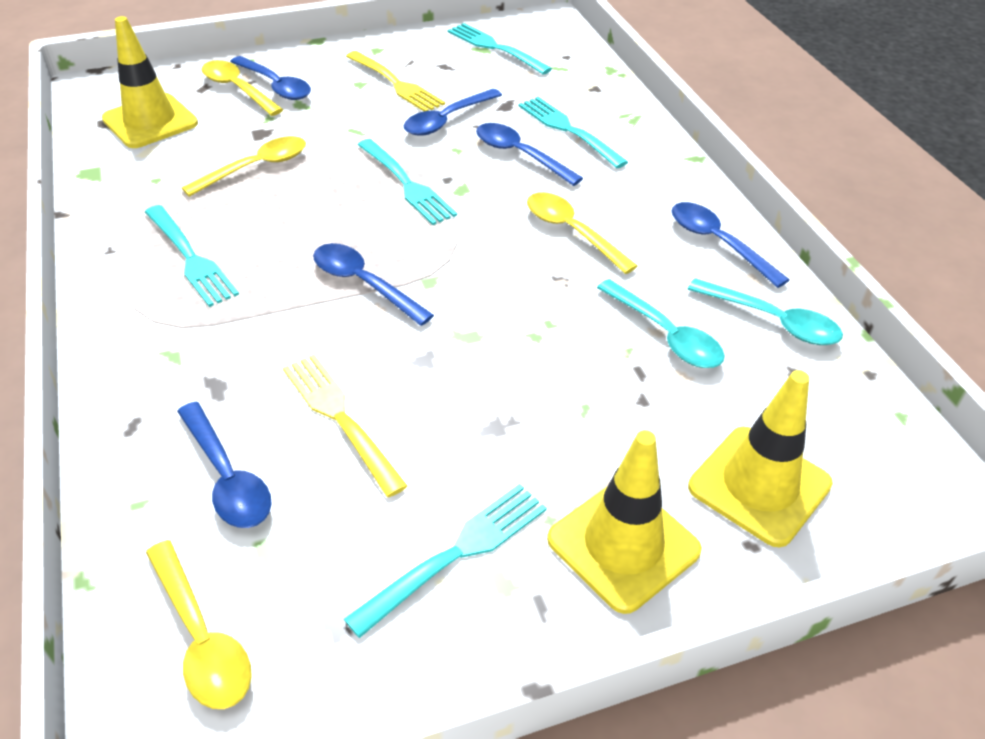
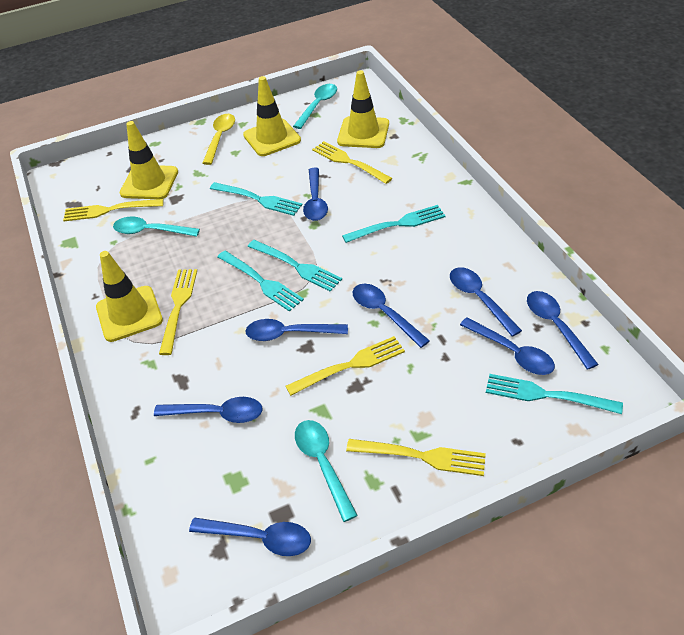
blue spoon: 6 -> 8
turquoise spoon: 2 -> 3
yellow fork: 2 -> 5
yellow spoon: 4 -> 1
yellow traffic cone: 3 -> 4

